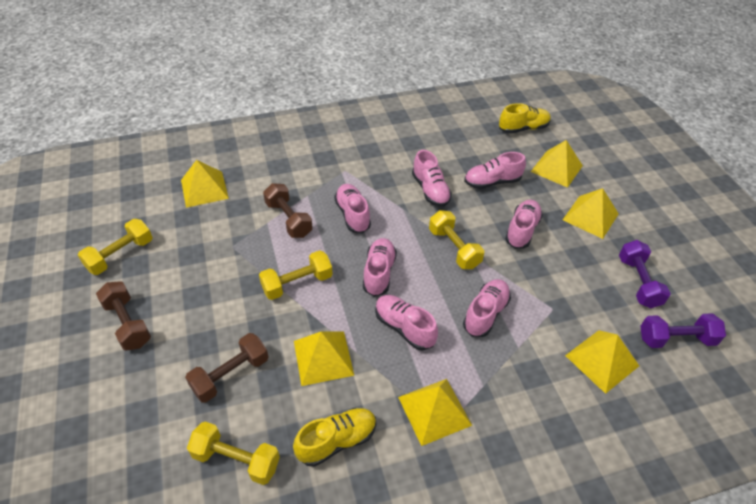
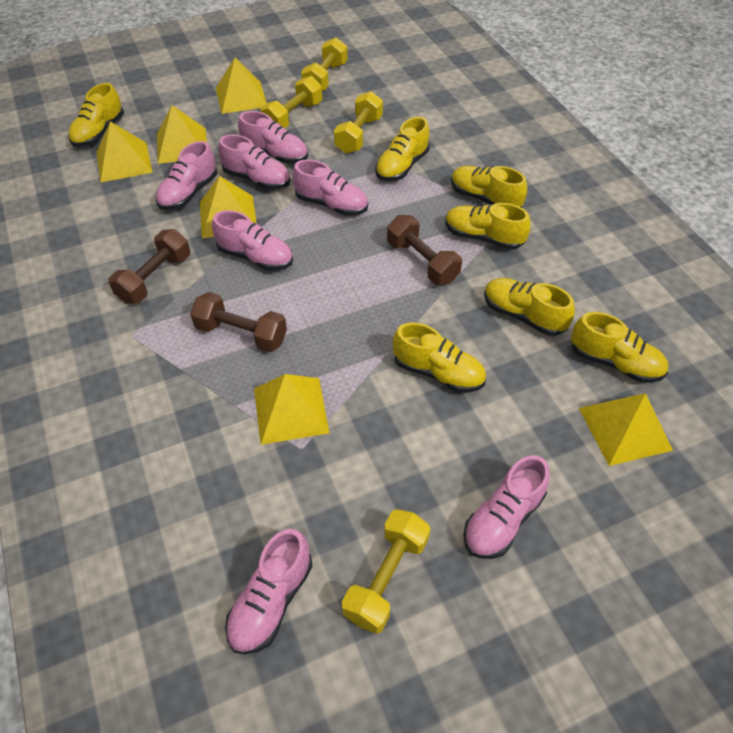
purple dumbbell: 2 -> 0
yellow shoe: 2 -> 7

